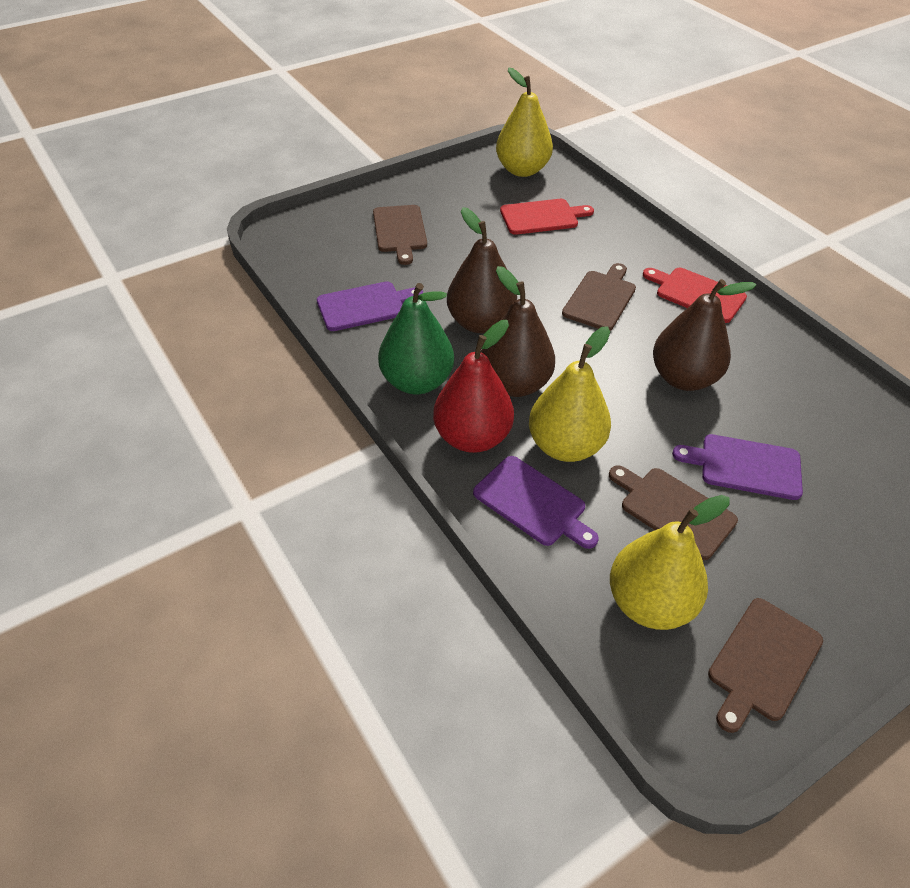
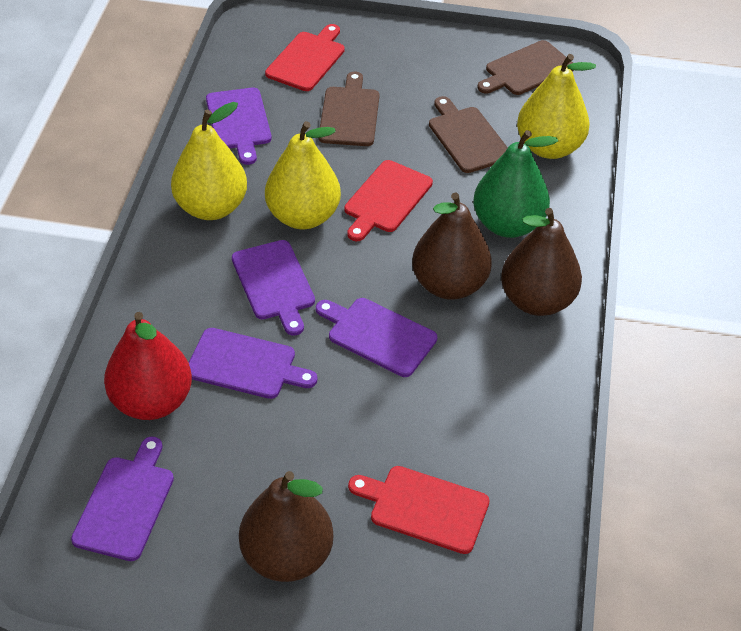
brown cutting board: 4 -> 3
purple cutting board: 3 -> 5
red cutting board: 2 -> 3

